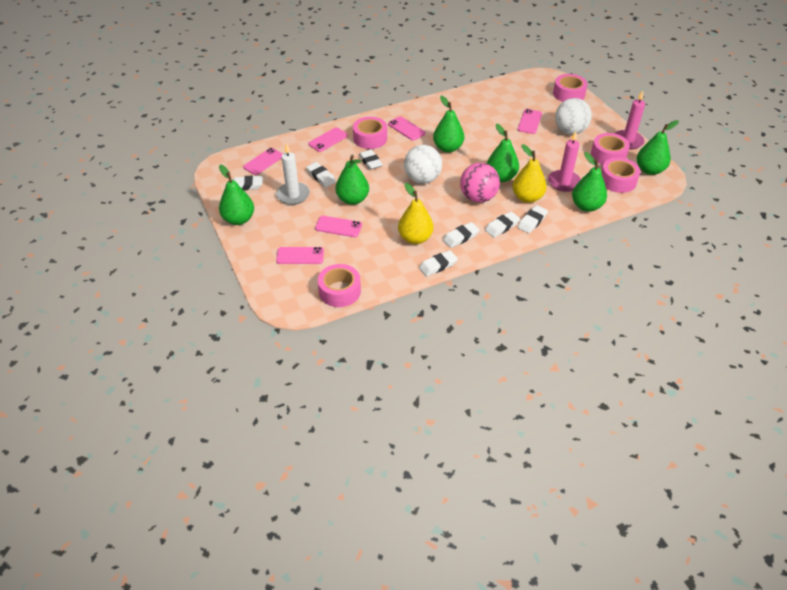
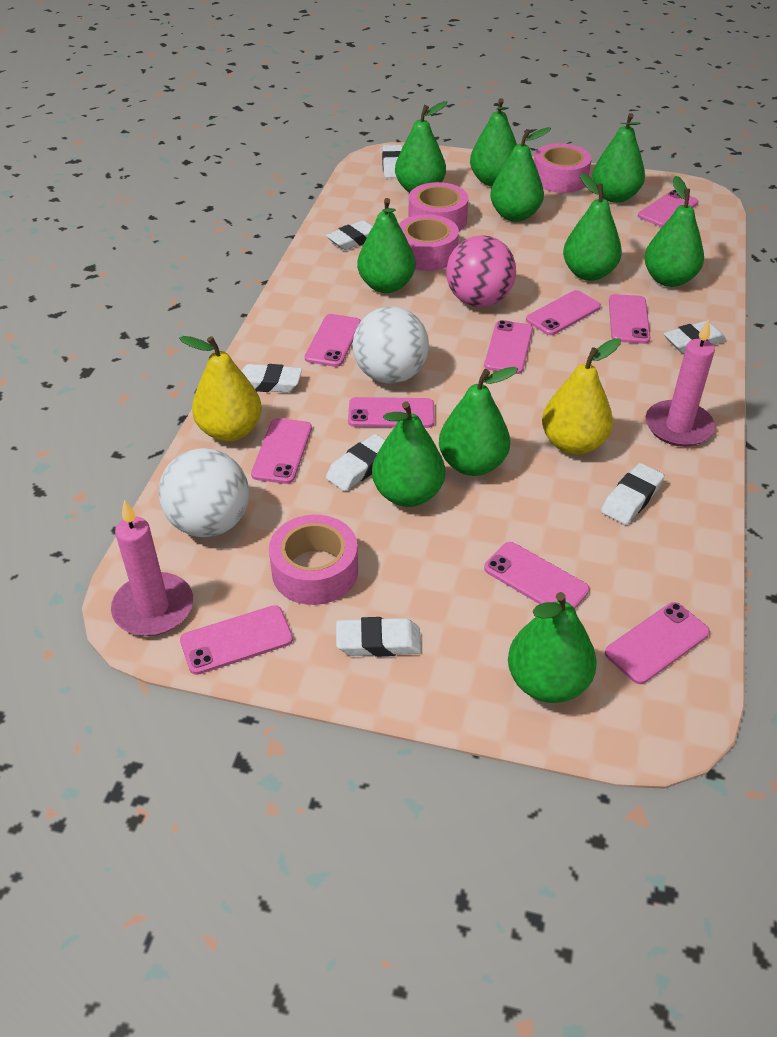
green pear: 6 -> 10
pink phone: 6 -> 10
pink tape: 5 -> 4
white candle: 1 -> 0

